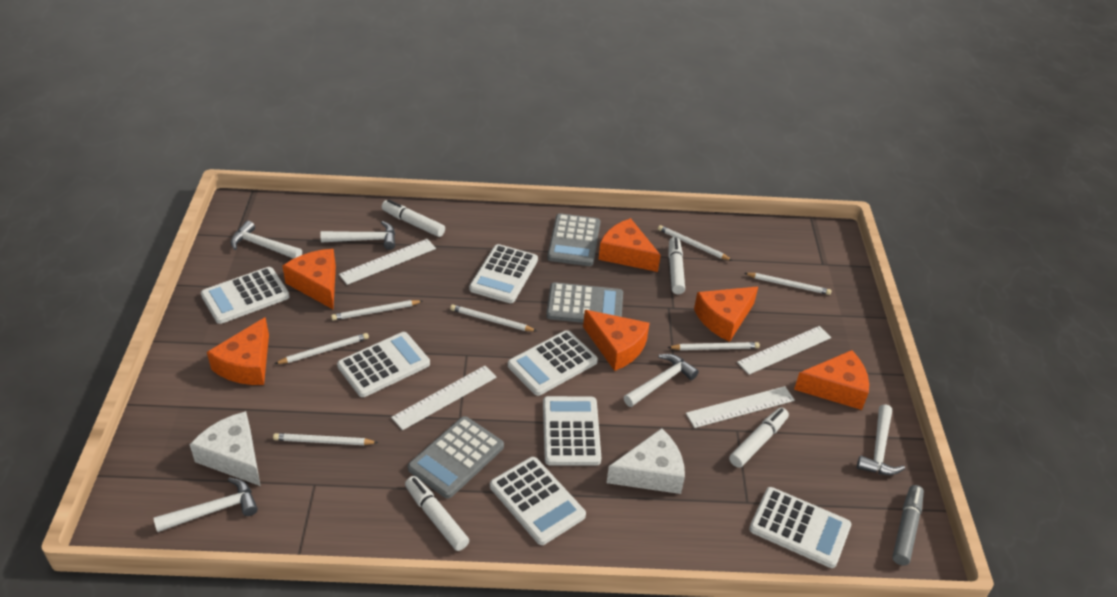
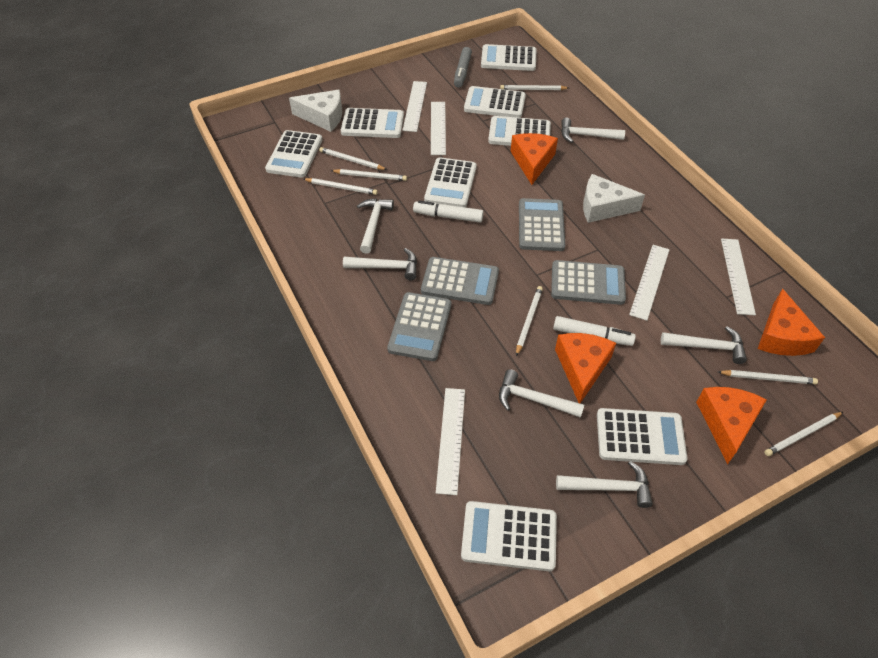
grey calculator: 3 -> 4
orange cheese: 6 -> 4
white calculator: 7 -> 8
white hammer: 5 -> 6
white marker: 4 -> 2
white ruler: 4 -> 5

